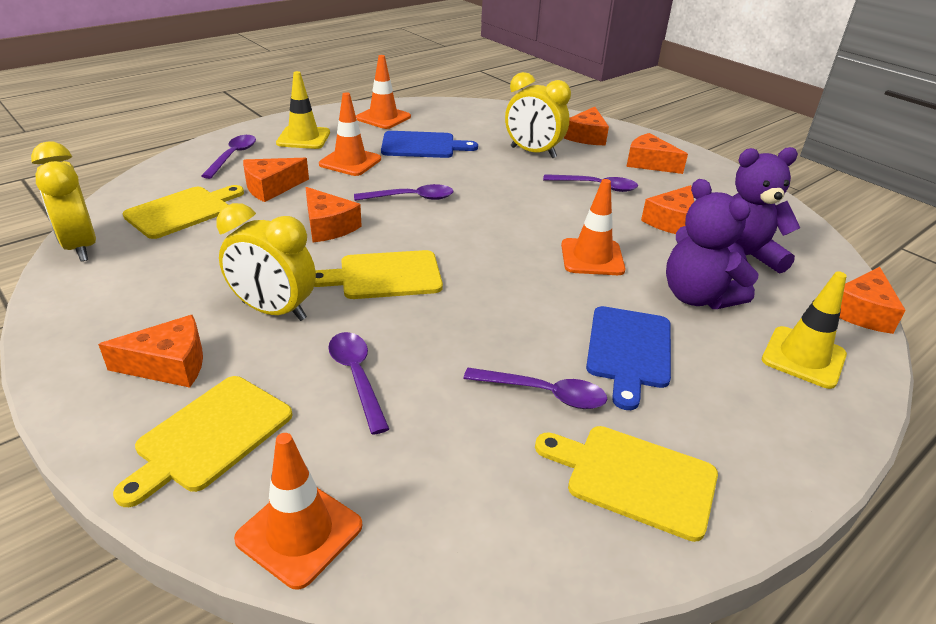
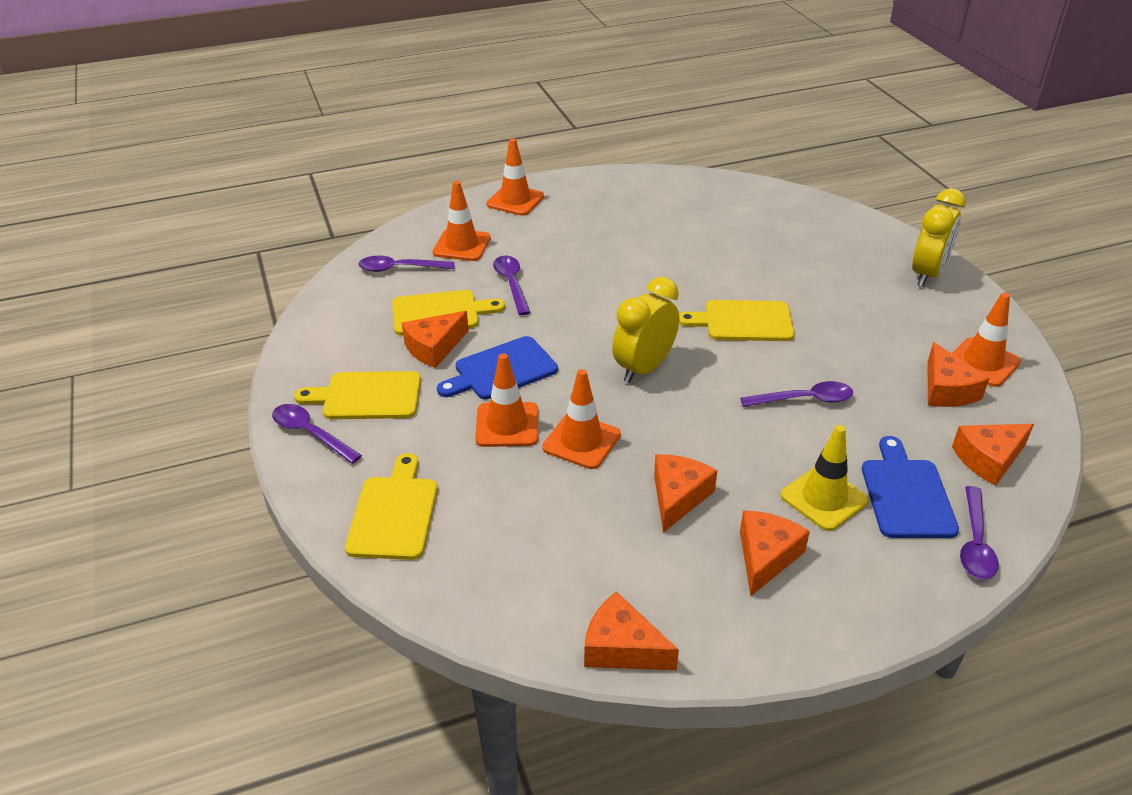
orange cheese: 7 -> 6
orange traffic cone: 4 -> 5
purple teddy bear: 2 -> 0
yellow clock: 3 -> 2
yellow traffic cone: 2 -> 1

